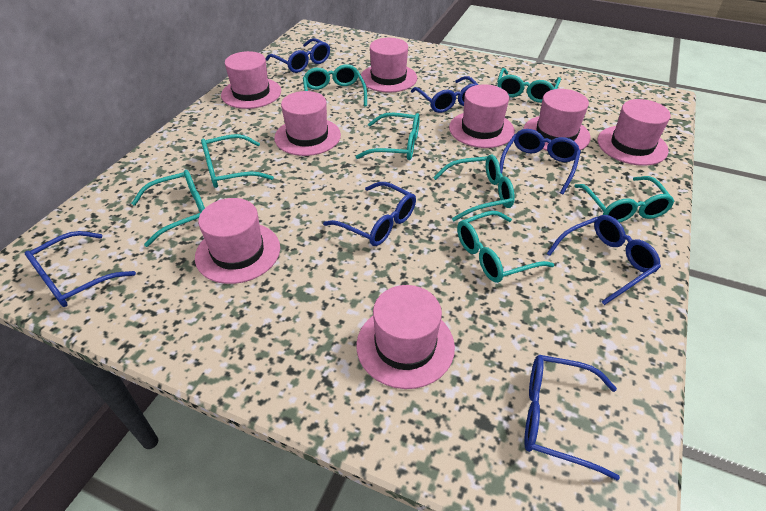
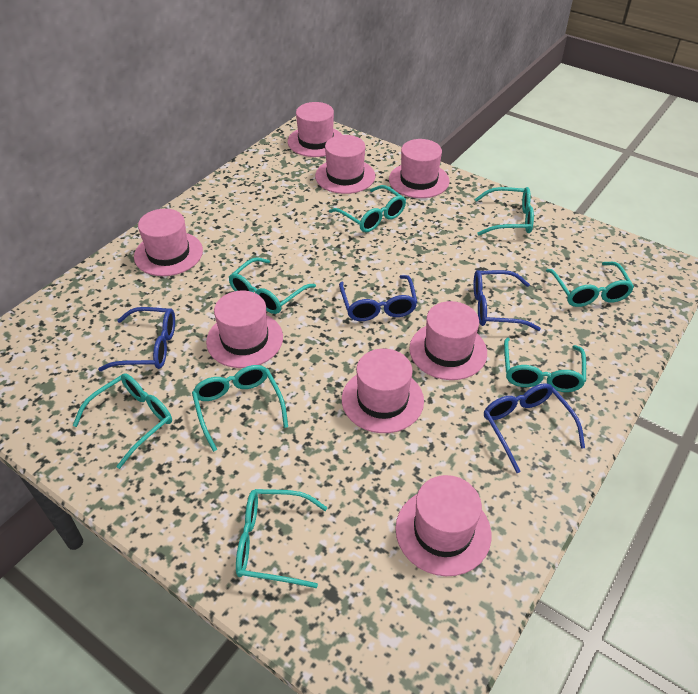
blue glasses: 7 -> 4

